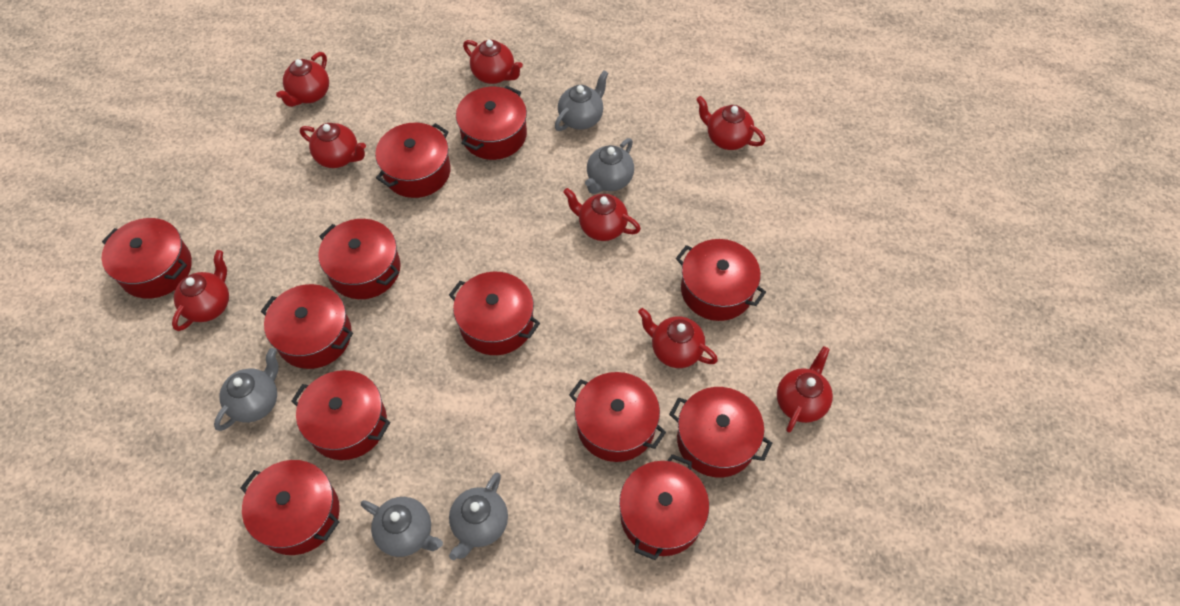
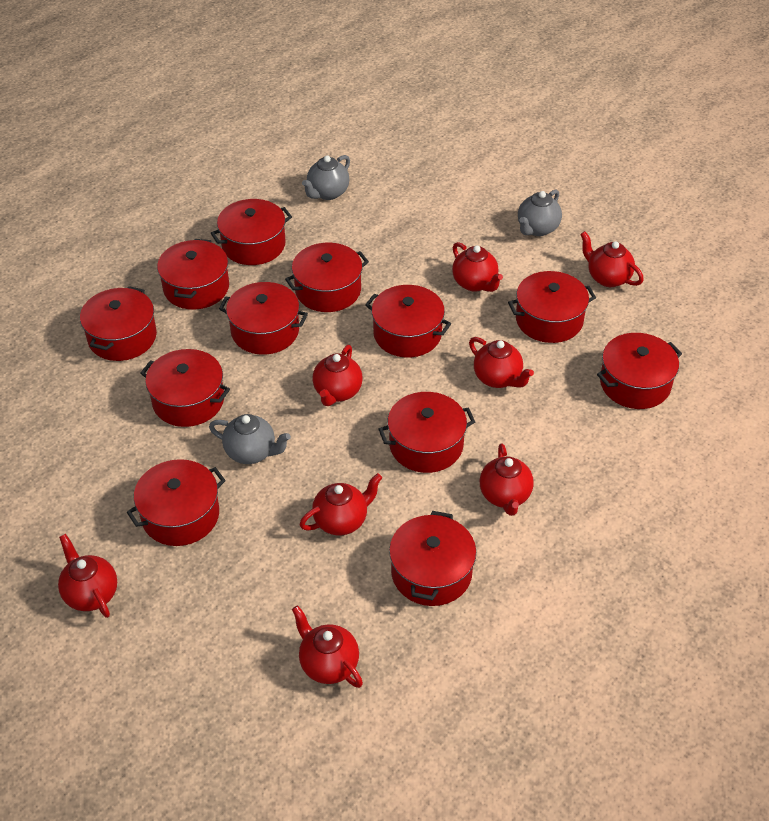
grey teapot: 5 -> 3

